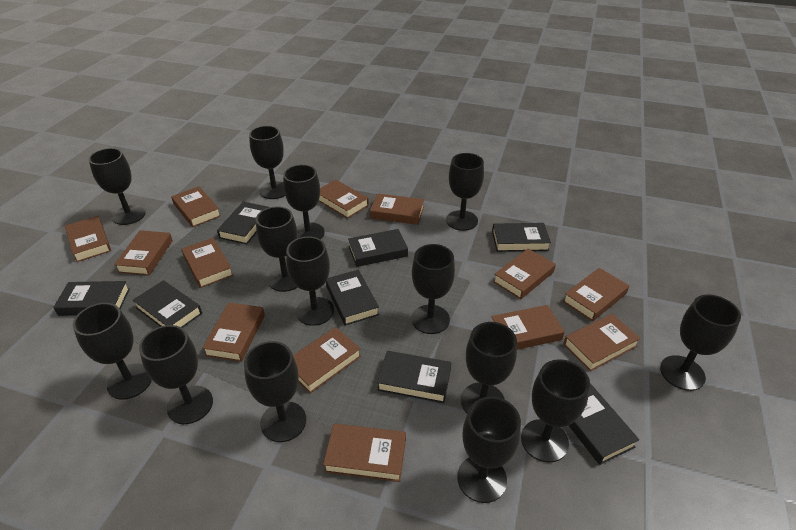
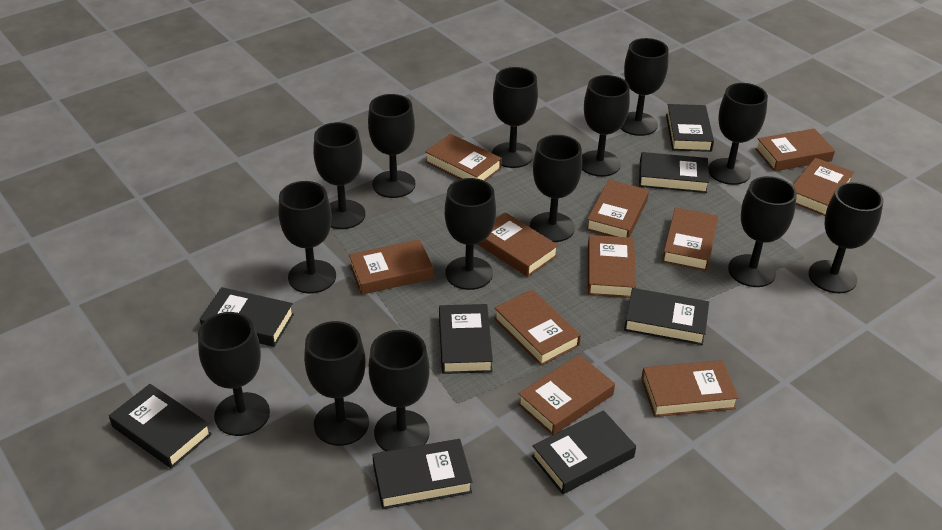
brown book: 13 -> 11

